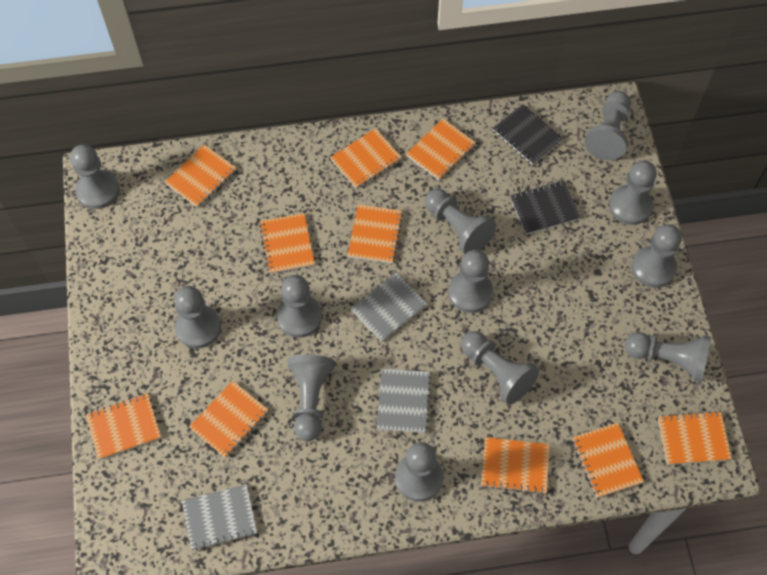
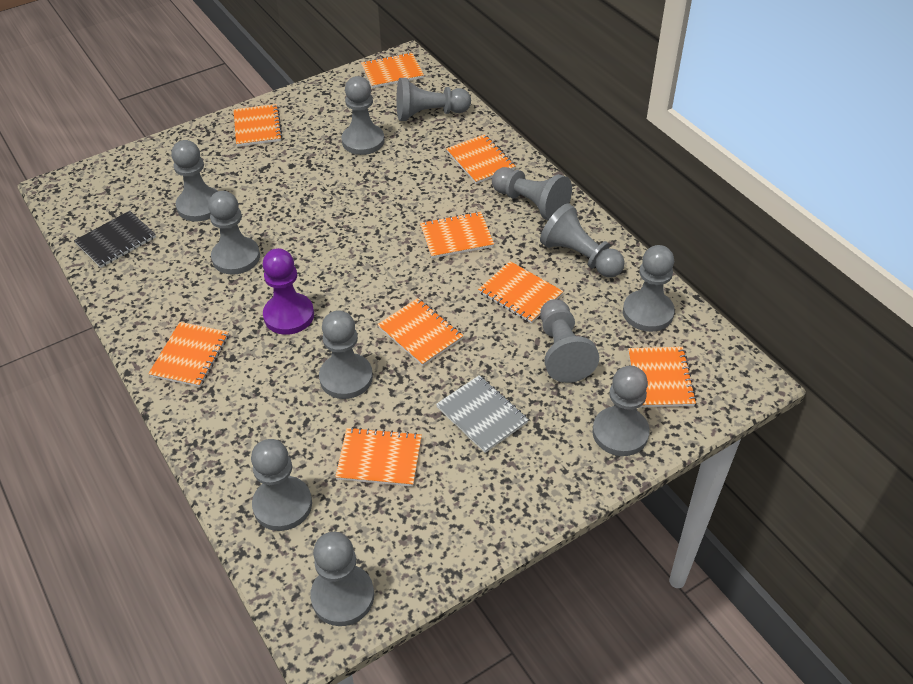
black notebook: 2 -> 1
grey notebook: 3 -> 1
orange notebook: 10 -> 9
purple pawn: 0 -> 1

